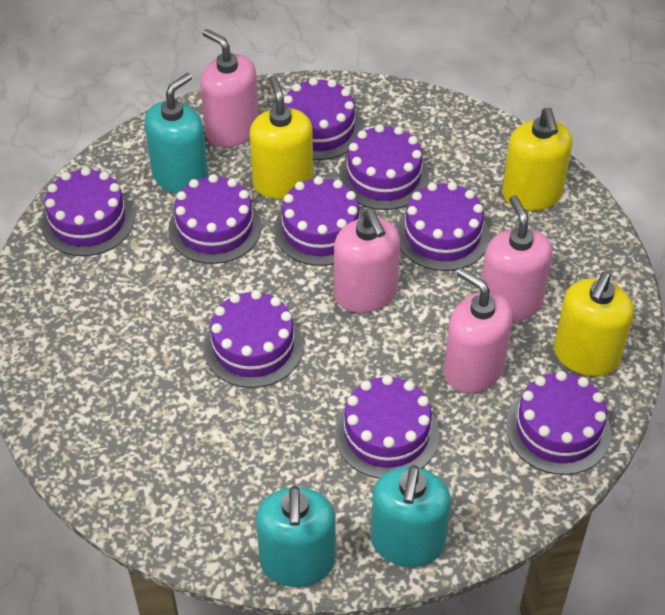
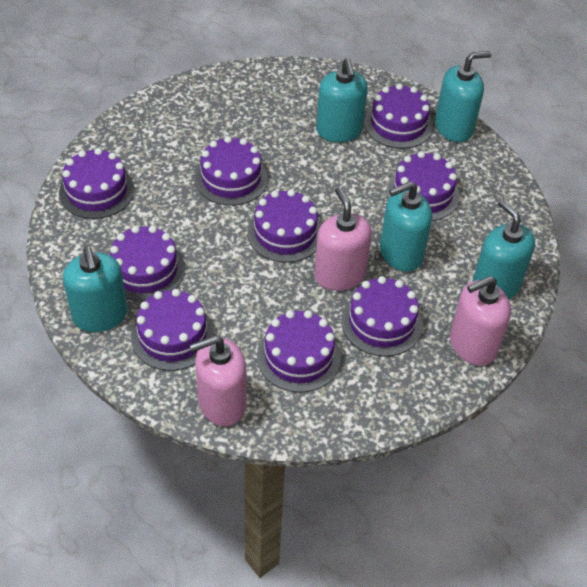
pink soap dispenser: 4 -> 3
turquoise soap dispenser: 3 -> 5
yellow soap dispenser: 3 -> 0

